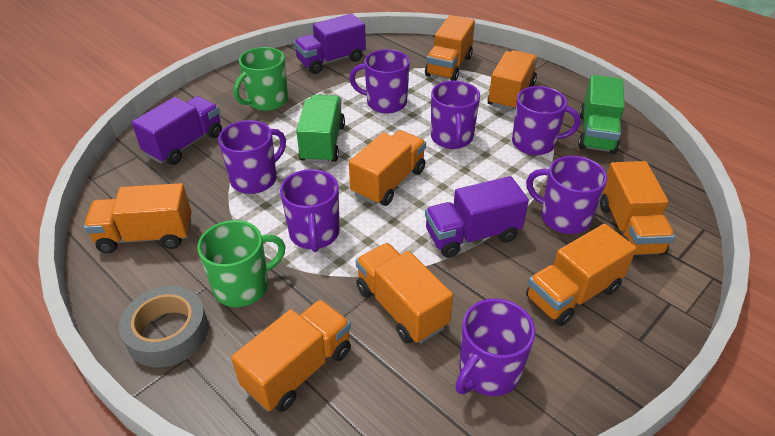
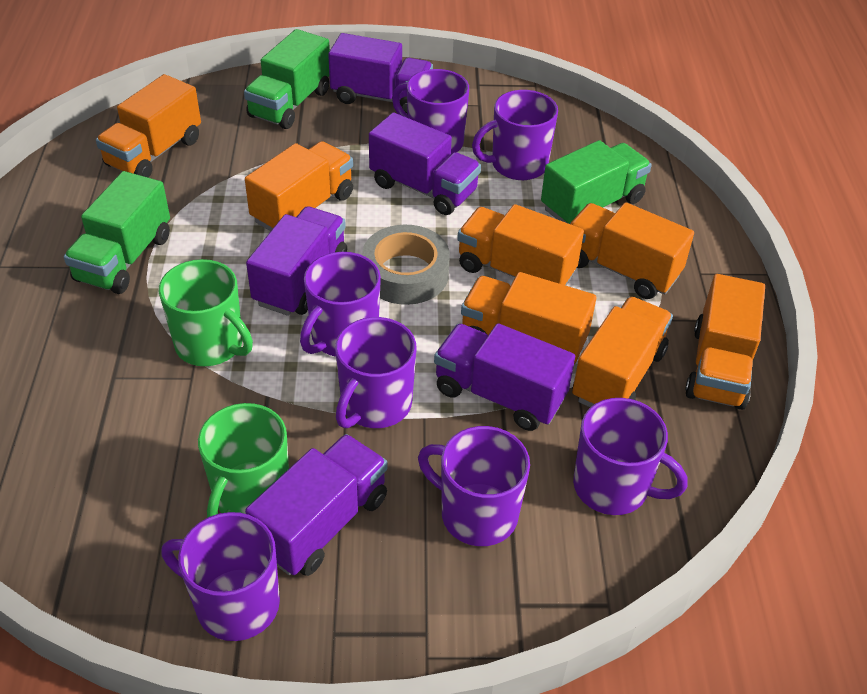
green truck: 2 -> 3
orange truck: 8 -> 7
purple truck: 3 -> 5

